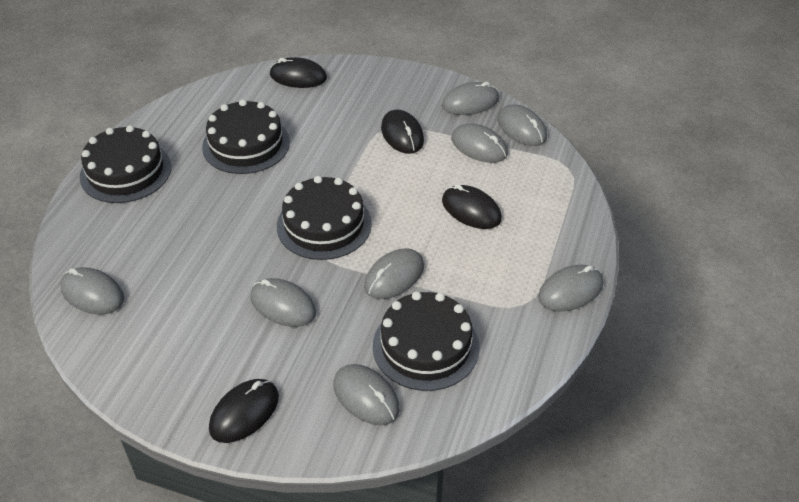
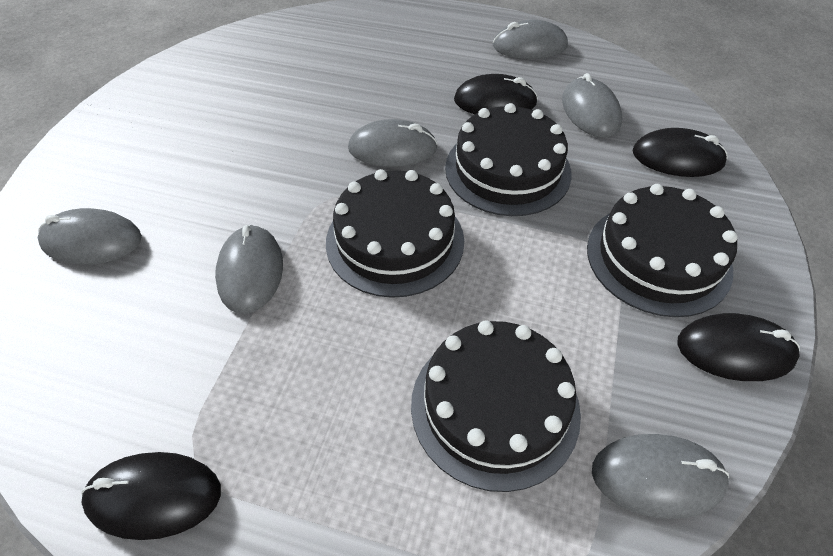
grey mouse: 8 -> 6

